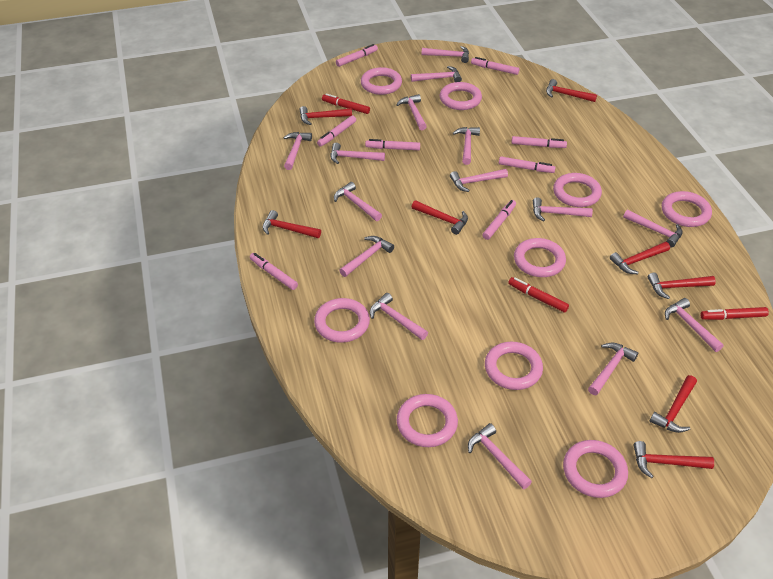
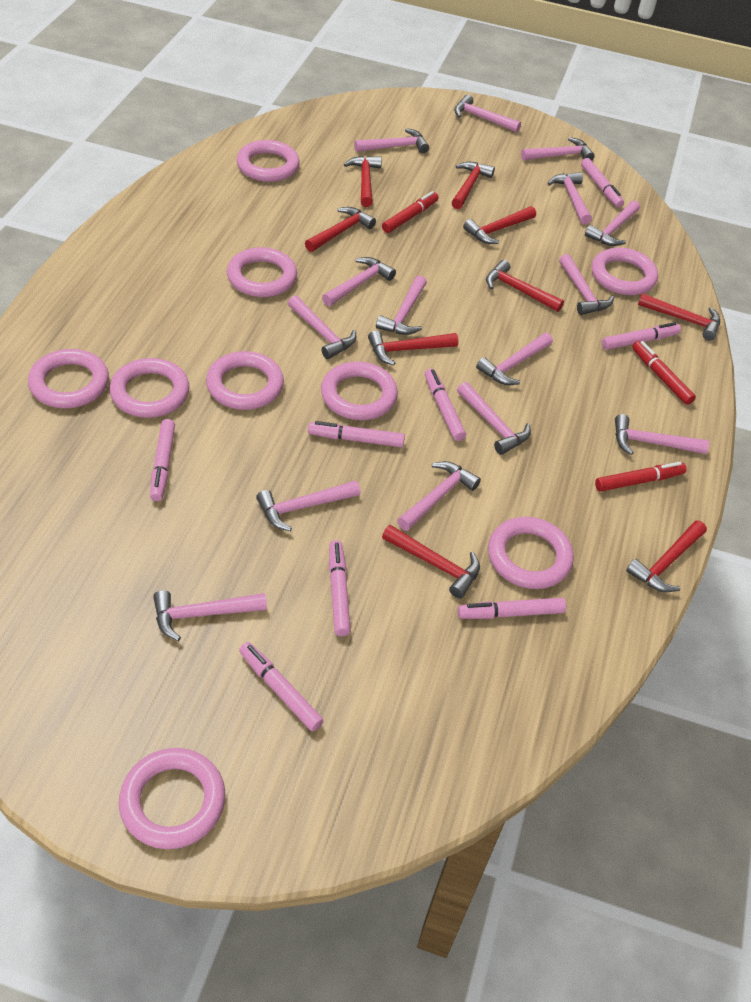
red hammer: 8 -> 9

